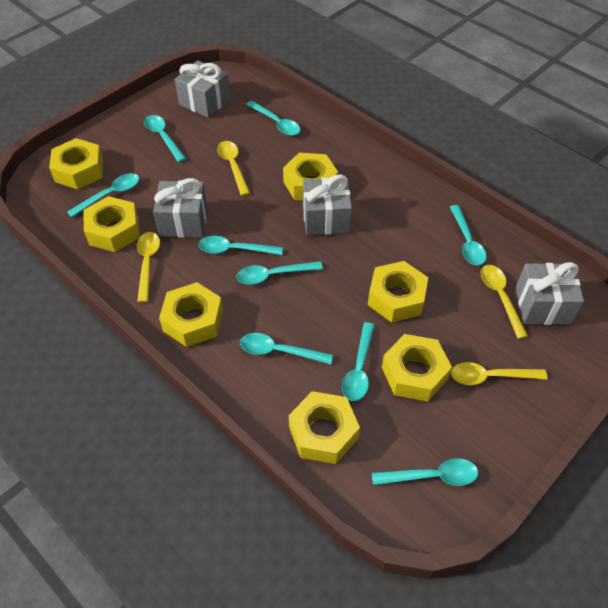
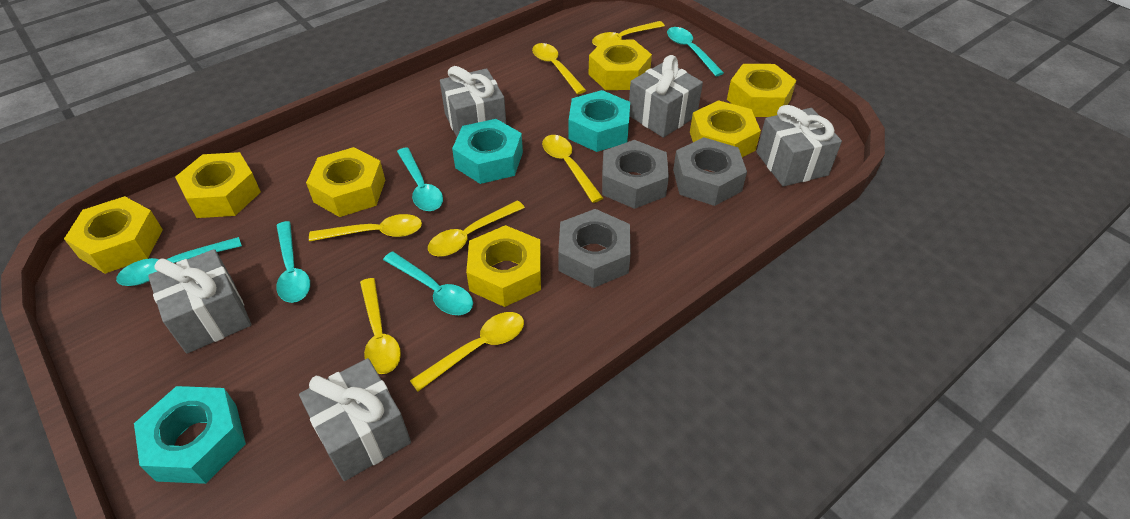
grey gift: 4 -> 5
grey nut: 0 -> 3
turquoise nut: 0 -> 3
turquoise spoon: 9 -> 5
yellow spoon: 4 -> 7

